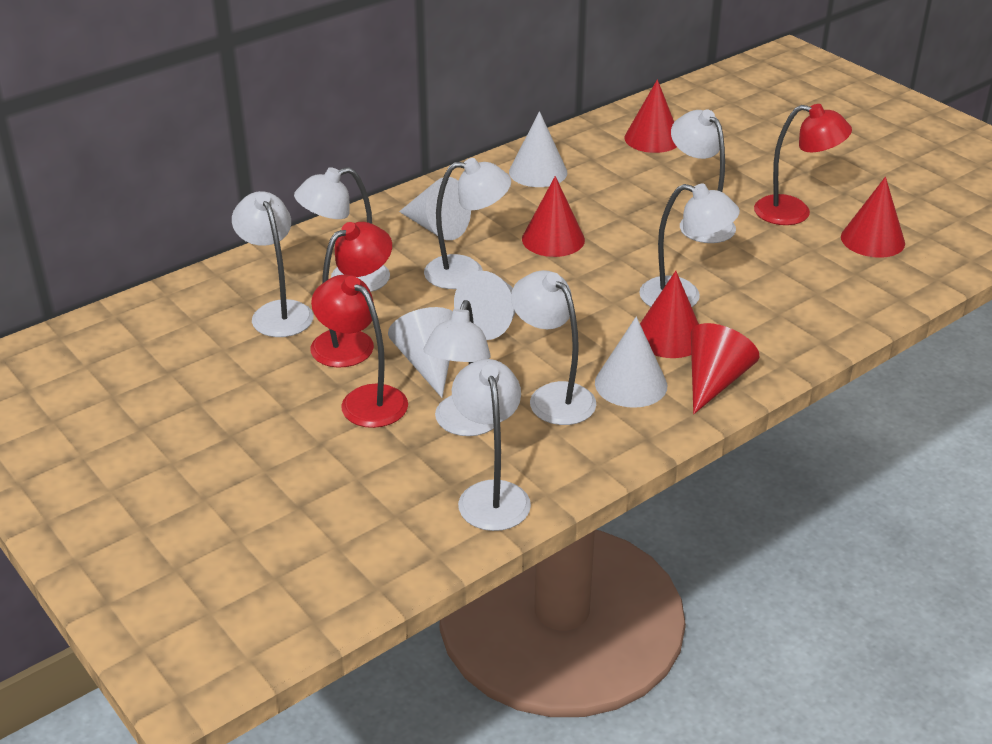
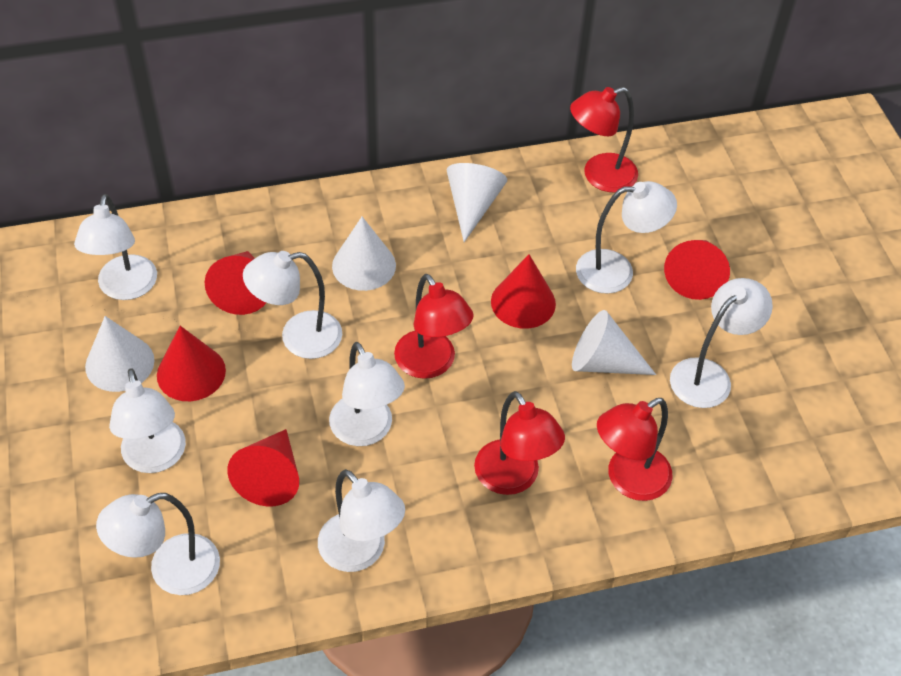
red lamp: 3 -> 4
white cone: 5 -> 4

